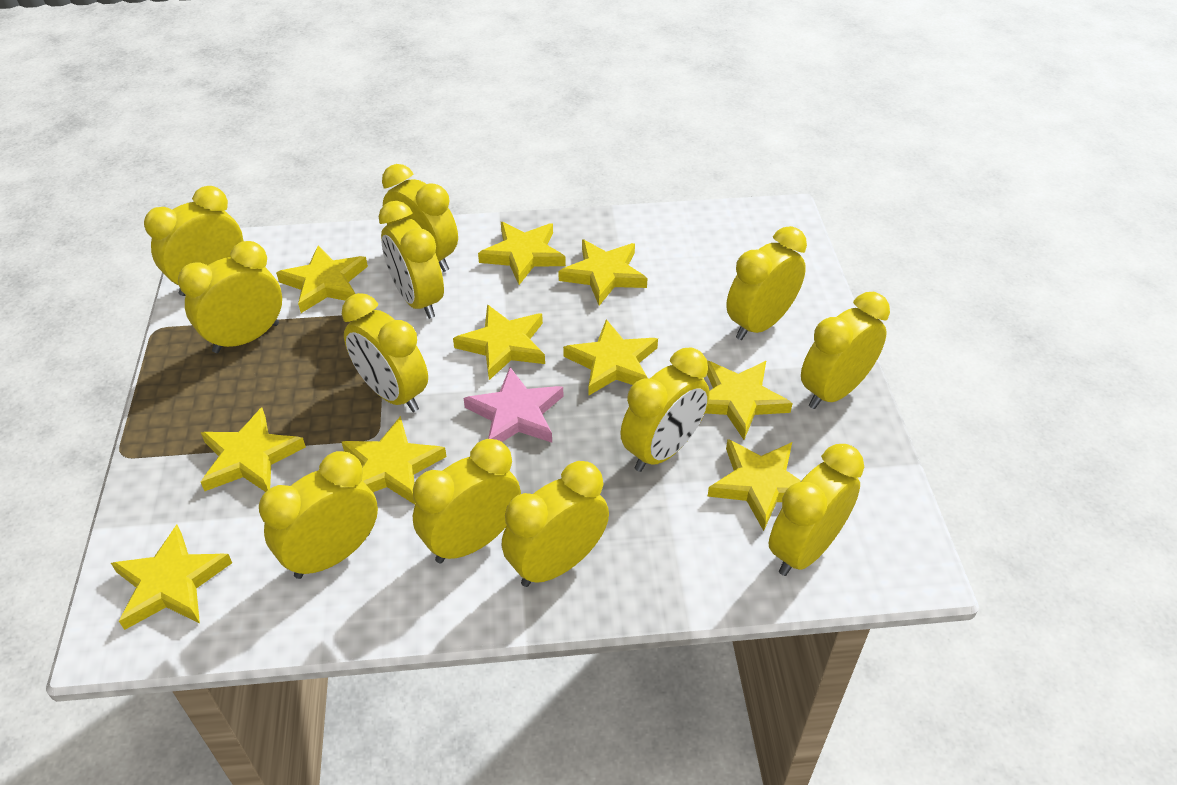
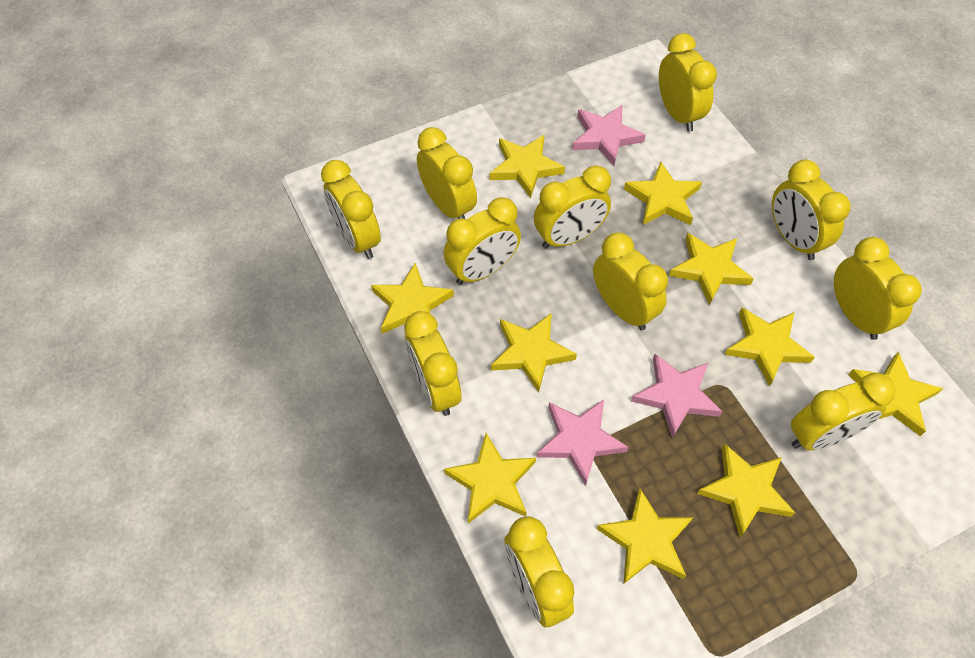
pink star: 1 -> 3
yellow clock: 12 -> 11

